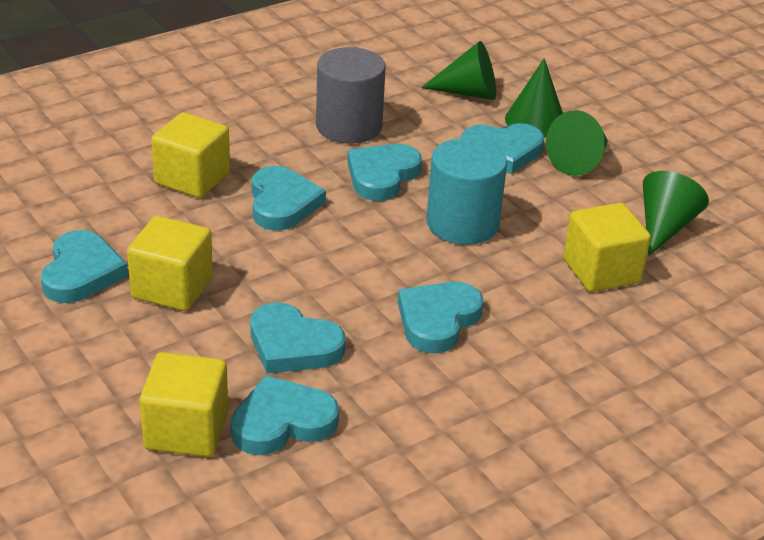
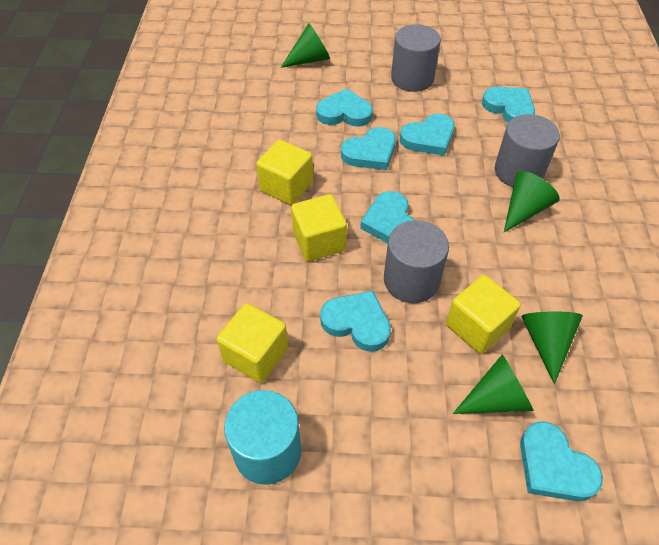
grey cylinder: 1 -> 3

